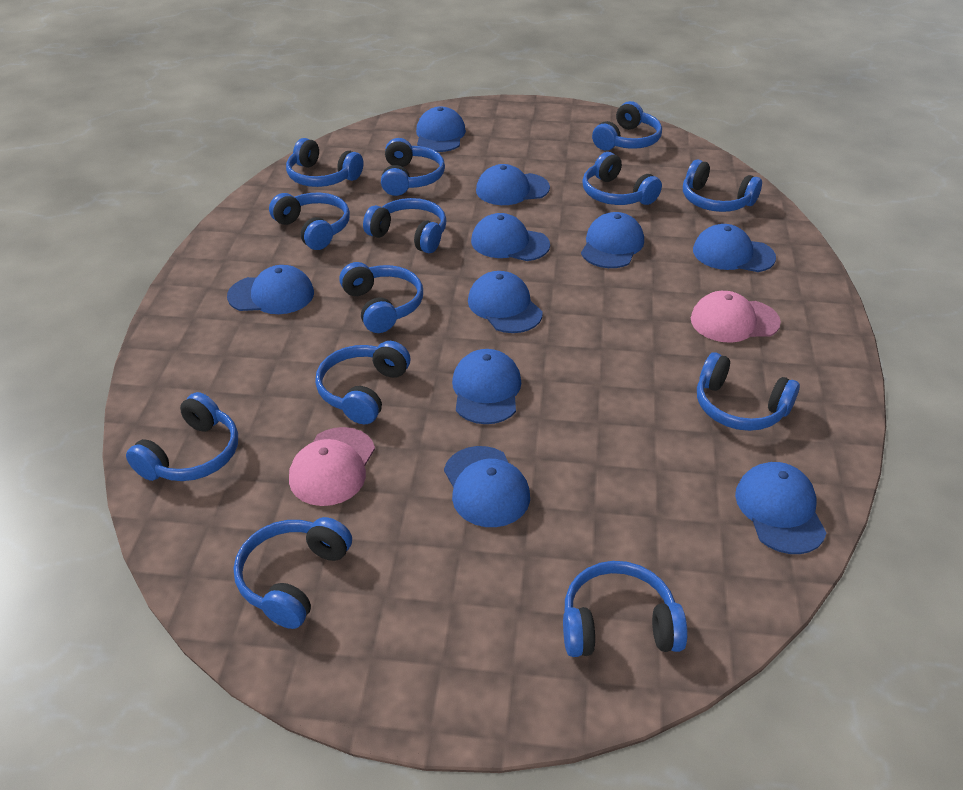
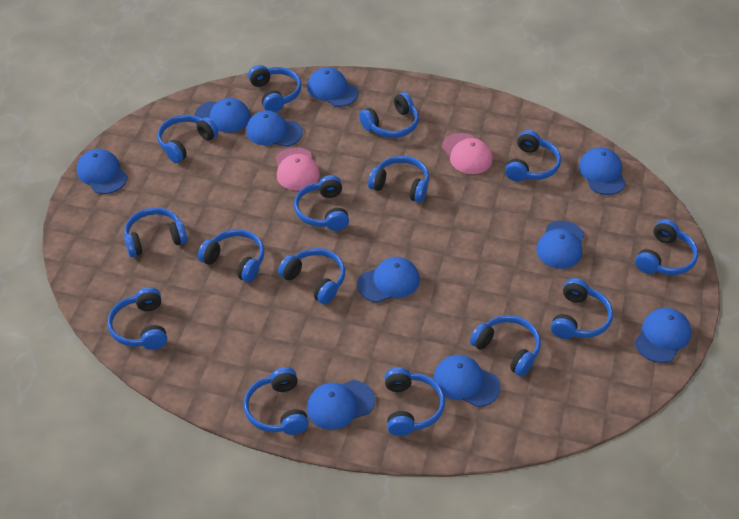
blue headphones: 13 -> 15

